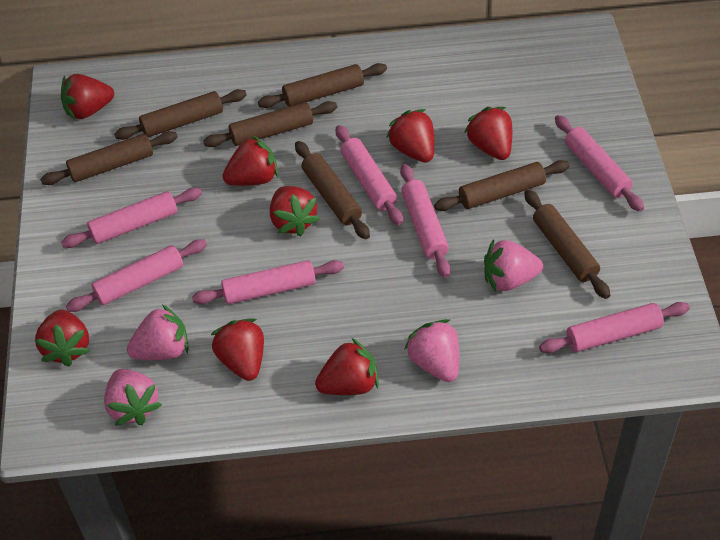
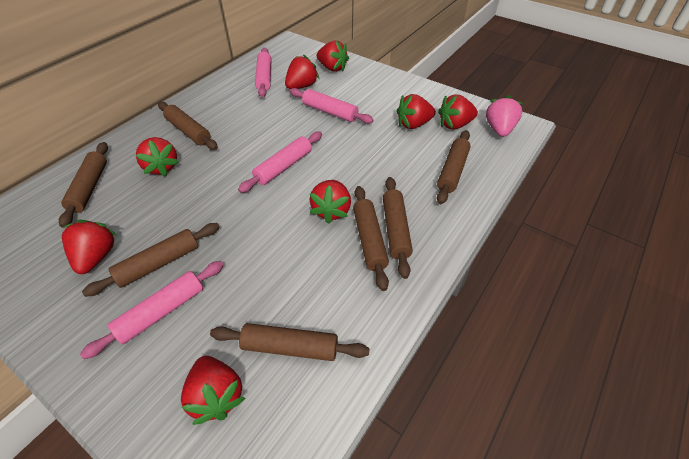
pink rolling pin: 7 -> 4
pink strawberry: 4 -> 1

